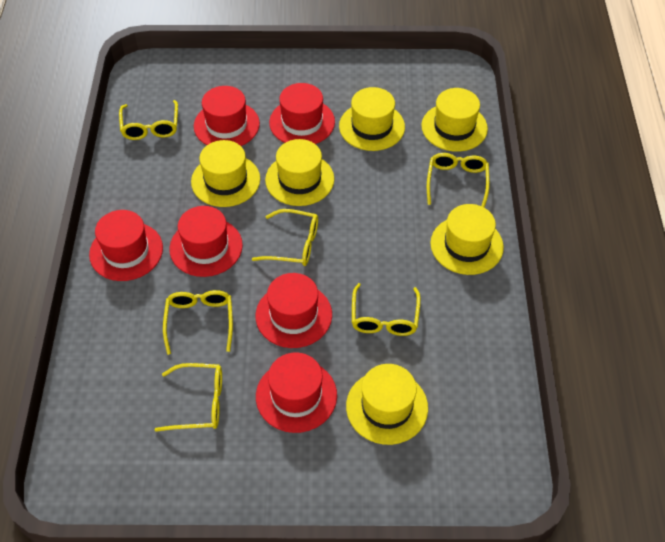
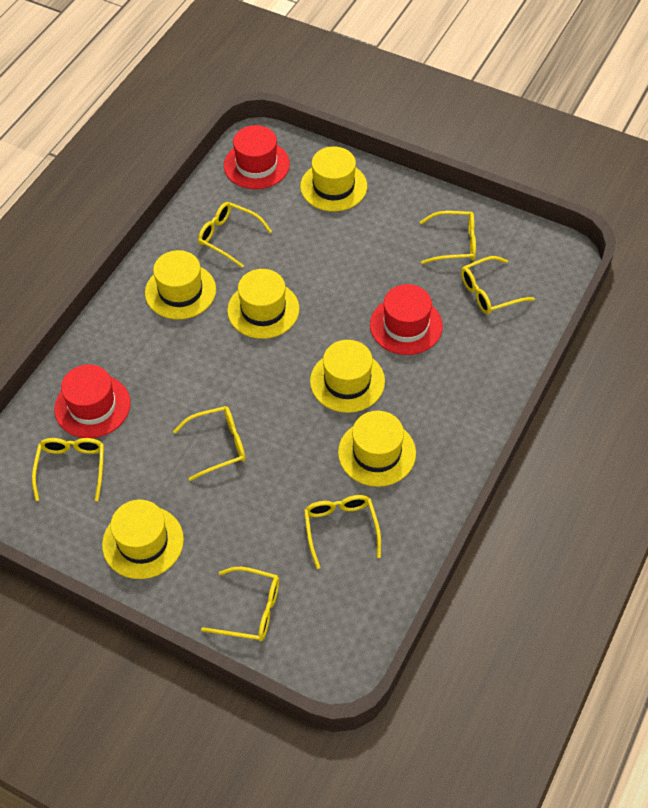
red hat: 6 -> 3
yellow glasses: 6 -> 7

